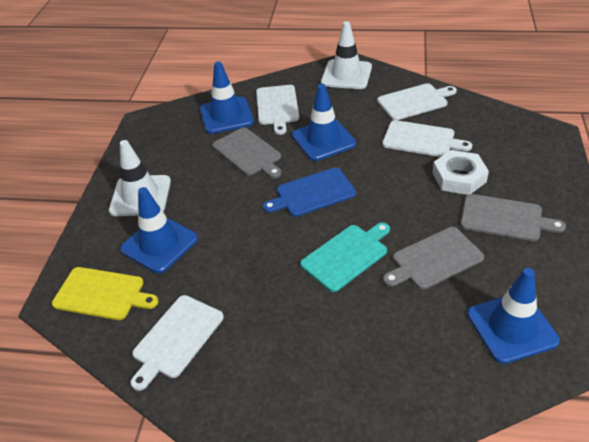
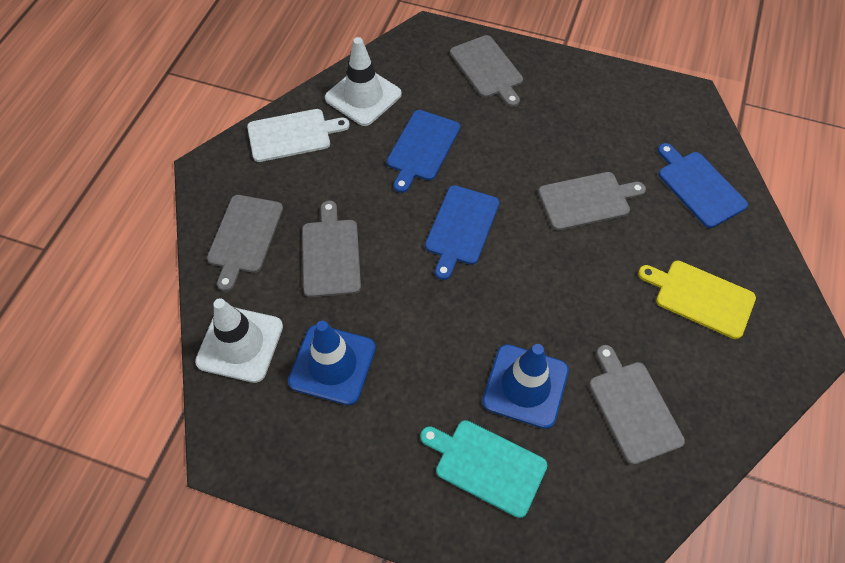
blue cutting board: 1 -> 3
blue traffic cone: 4 -> 2
grey cutting board: 3 -> 5
white cutting board: 4 -> 1
white nut: 1 -> 0

